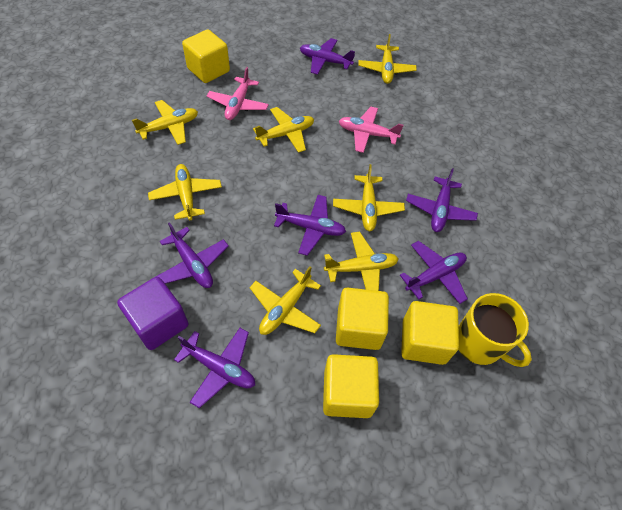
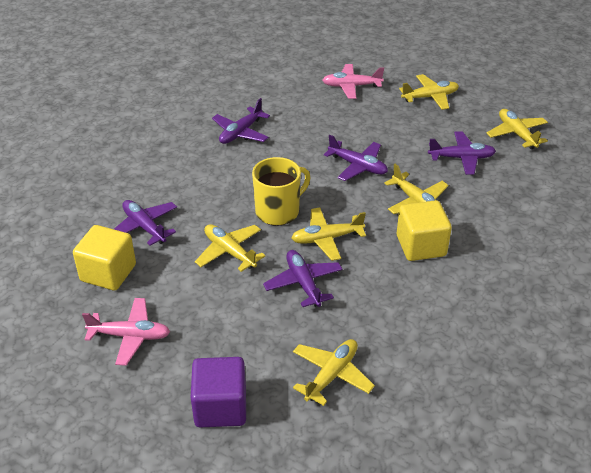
purple plane: 6 -> 5
yellow cube: 4 -> 2
yellow plane: 7 -> 6

